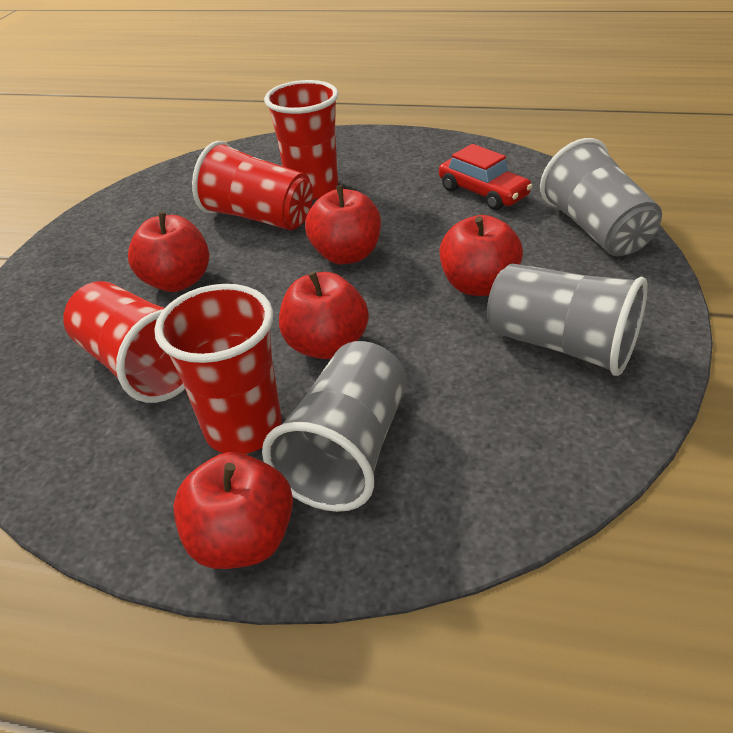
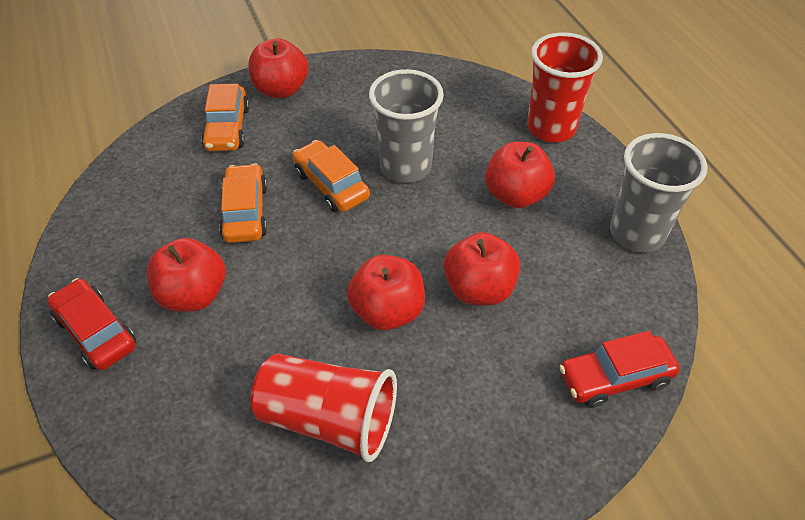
grey cup: 3 -> 2
orange car: 0 -> 3
red car: 1 -> 2
red cup: 4 -> 2

